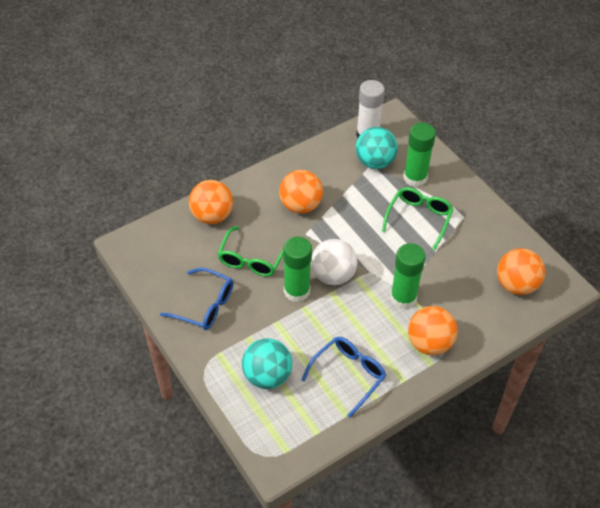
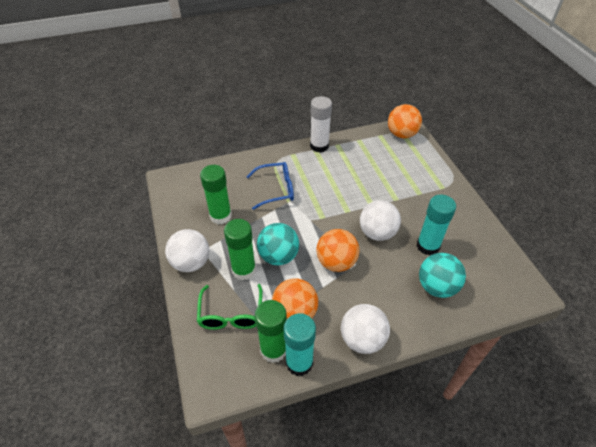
blue glasses: 2 -> 1
green glasses: 2 -> 1
orange ball: 4 -> 3
turquoise glue stick: 0 -> 2
white ball: 1 -> 3

